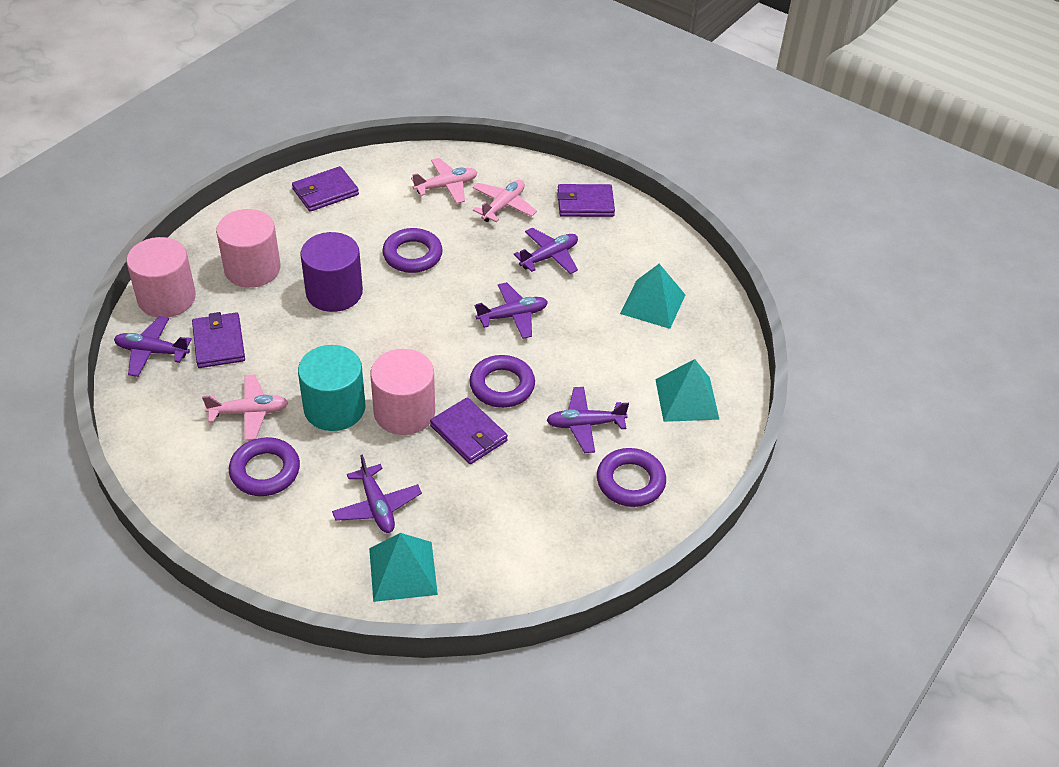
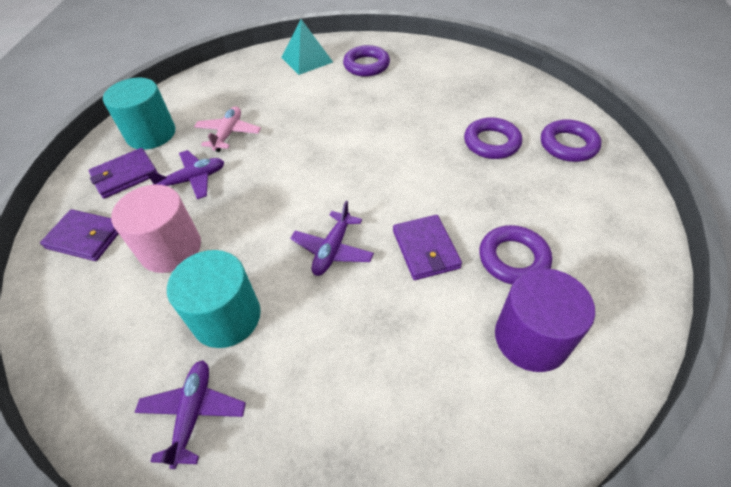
pink cylinder: 3 -> 1
pink plane: 3 -> 1
purple plane: 5 -> 3
purple wallet: 4 -> 3
turquoise cylinder: 1 -> 2
turquoise pyramid: 3 -> 1

